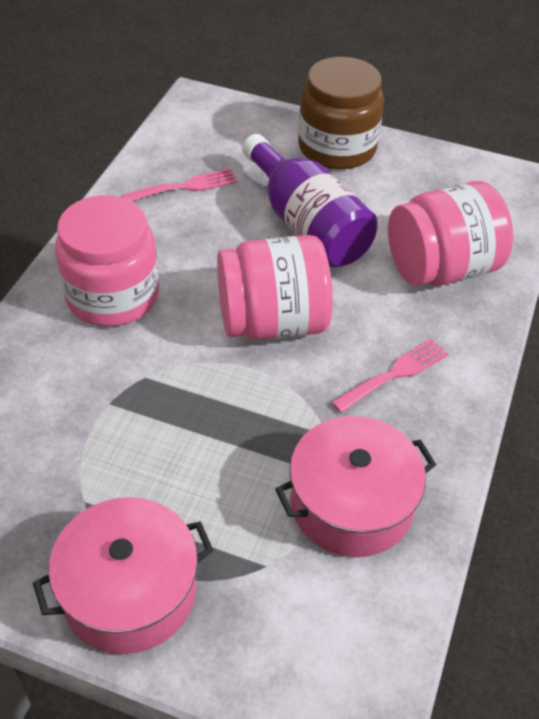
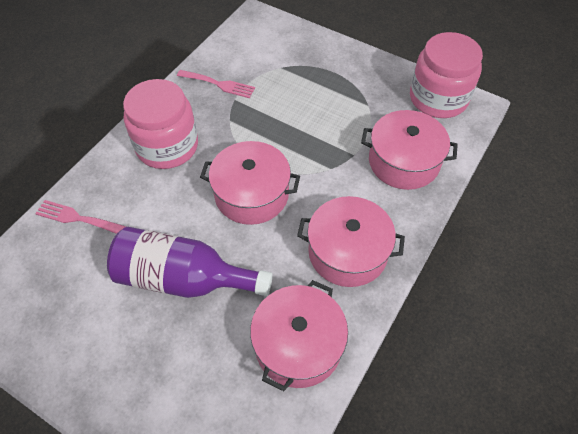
brown jar: 1 -> 0
pink jar: 3 -> 2
pink pot: 2 -> 4

